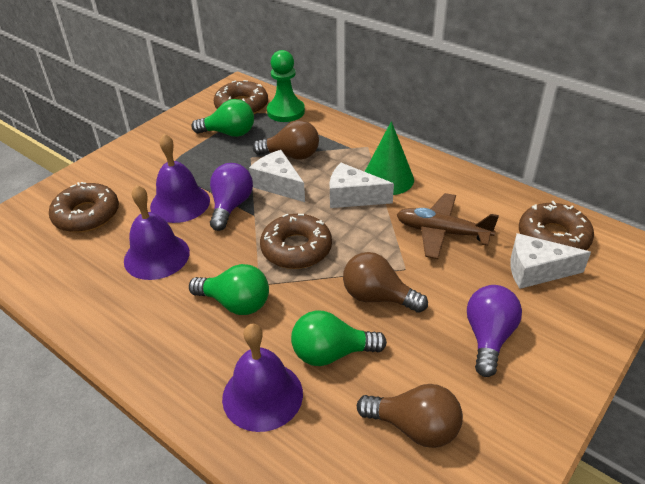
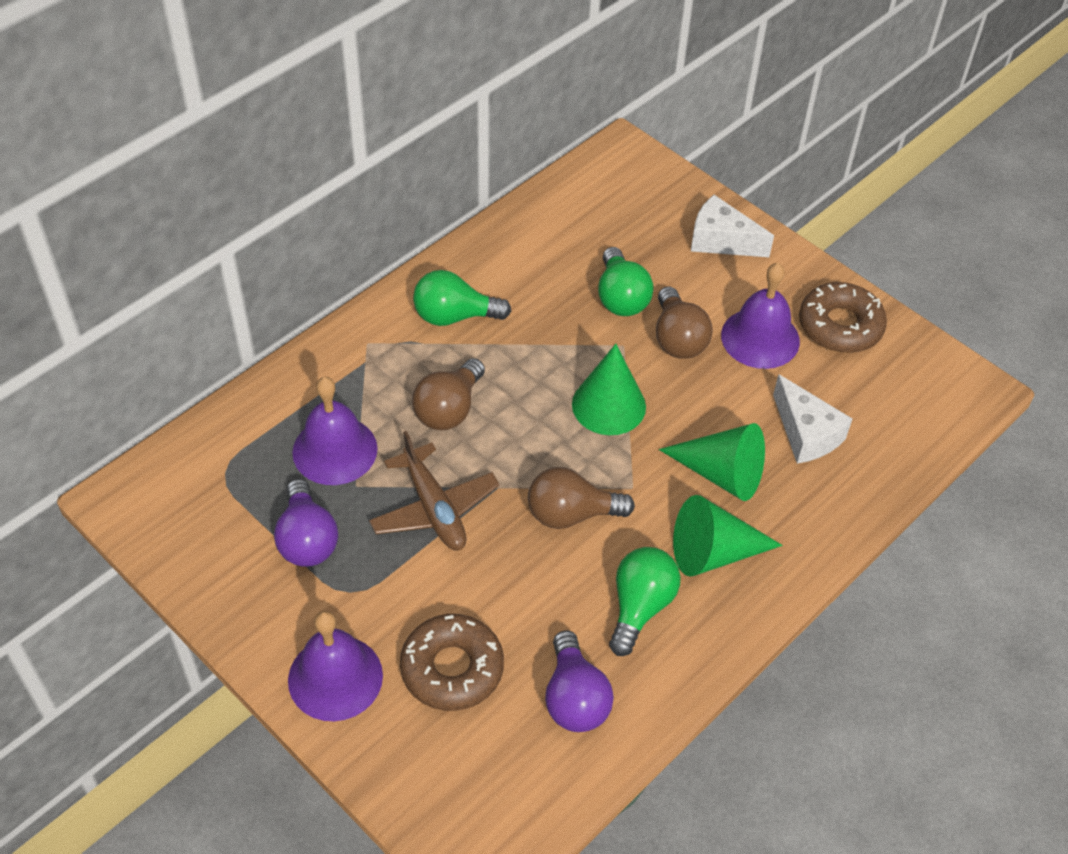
brown donut: 4 -> 2
green cone: 1 -> 3
green pawn: 1 -> 0
white cheese: 3 -> 2

